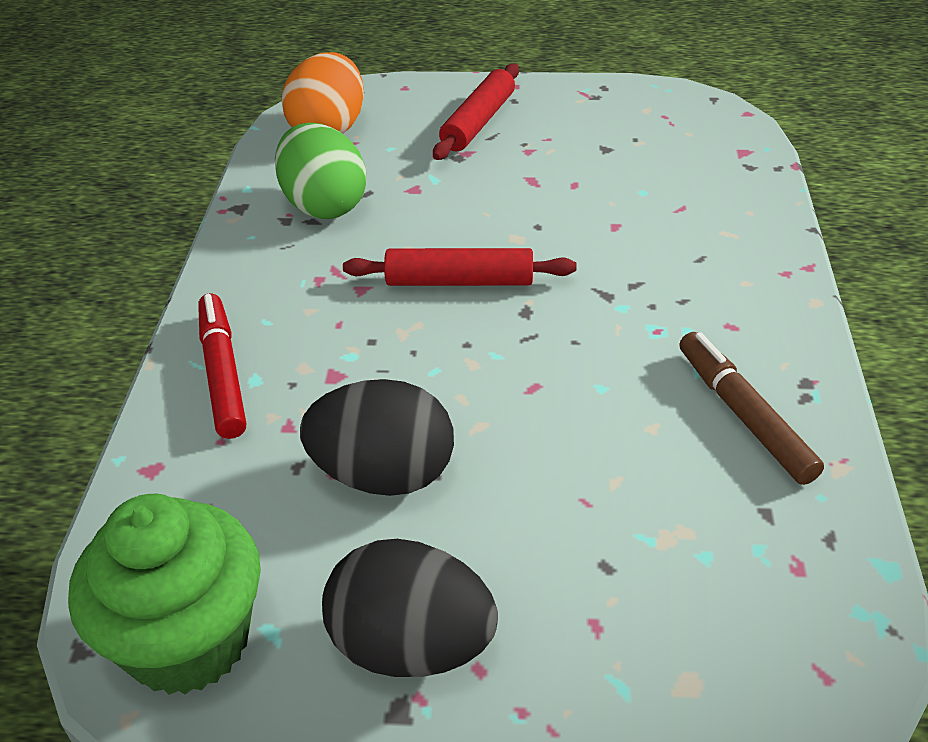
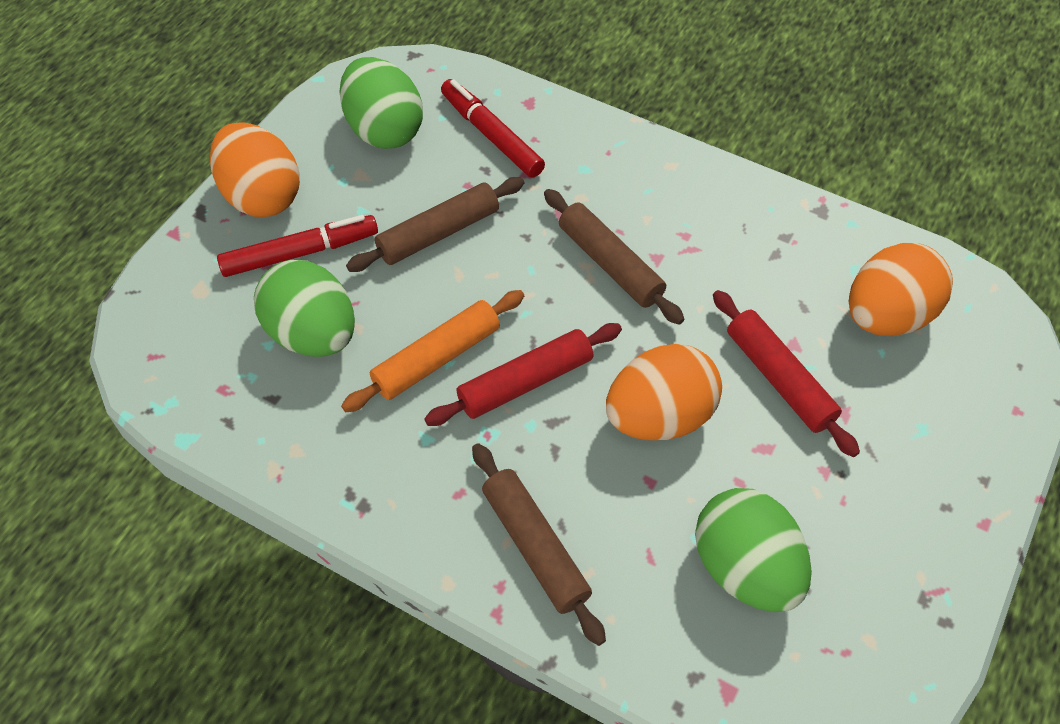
black egg: 2 -> 0
brown marker: 1 -> 0
brown rolling pin: 0 -> 3
green cupcake: 1 -> 0
green egg: 1 -> 3
orange egg: 1 -> 3
orange rolling pin: 0 -> 1
red marker: 1 -> 2

